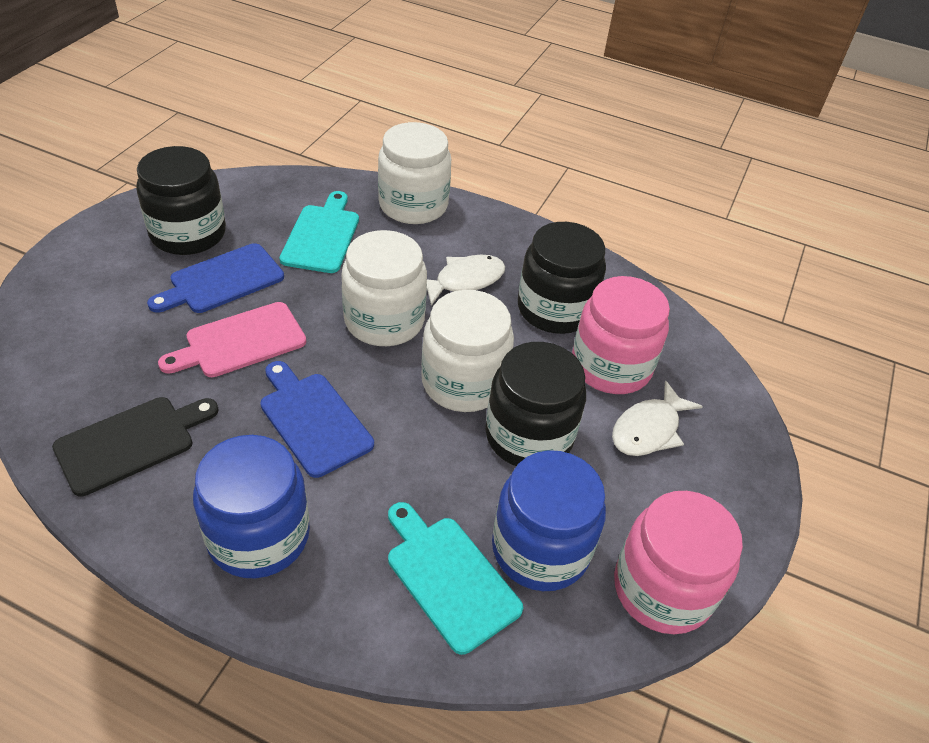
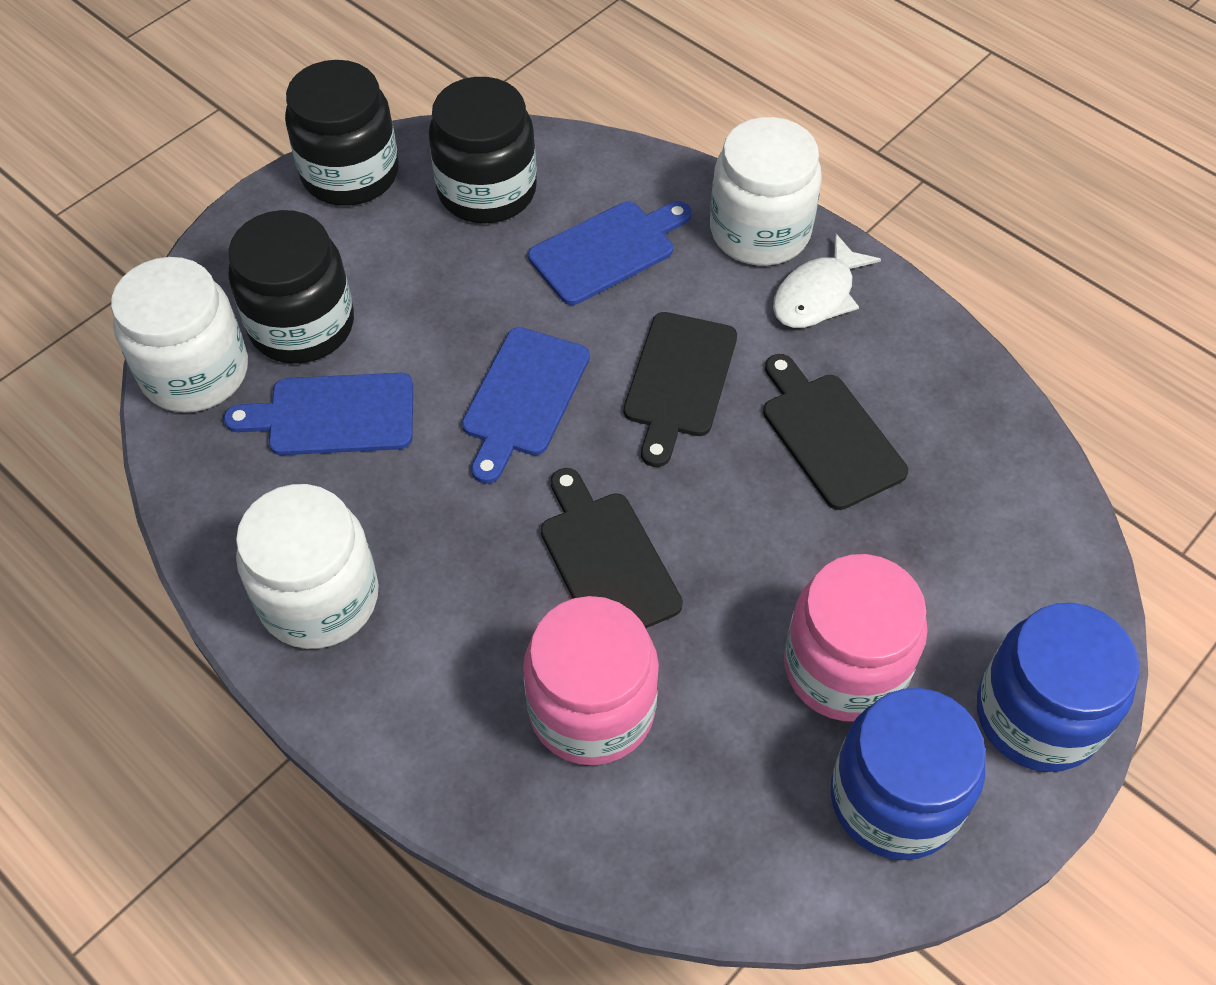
black cutting board: 1 -> 3
blue cutting board: 2 -> 3
pink cutting board: 1 -> 0
turquoise cutting board: 2 -> 0
white fish: 2 -> 1

